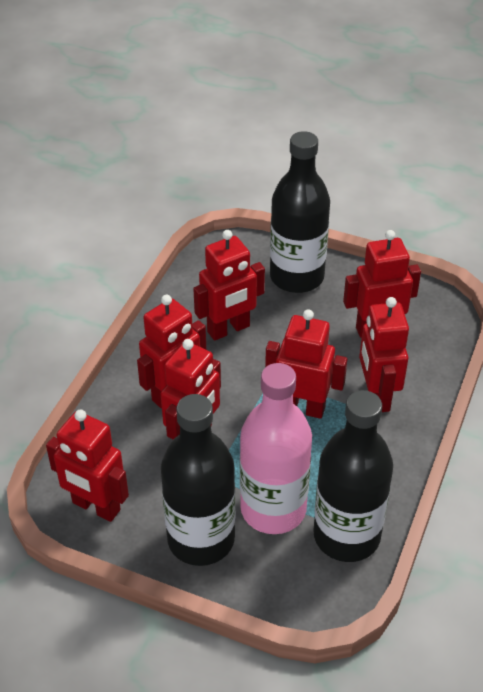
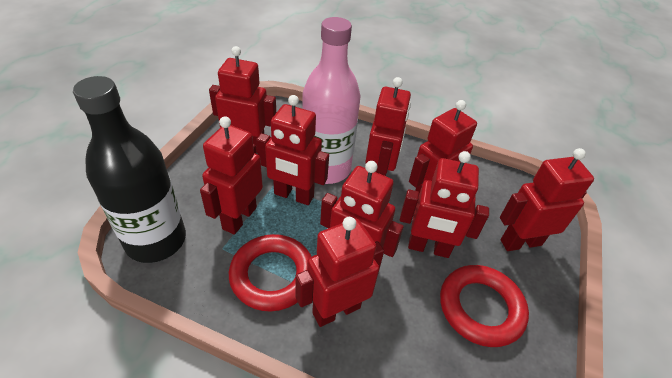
black bottle: 3 -> 1
red ring: 0 -> 2
red robot: 7 -> 9

